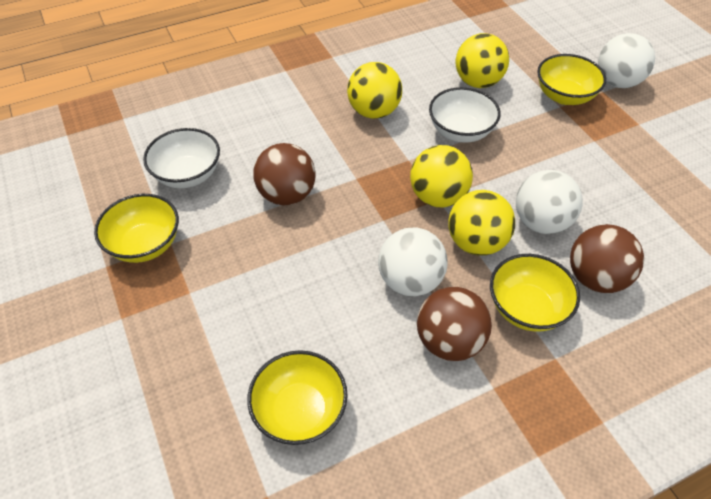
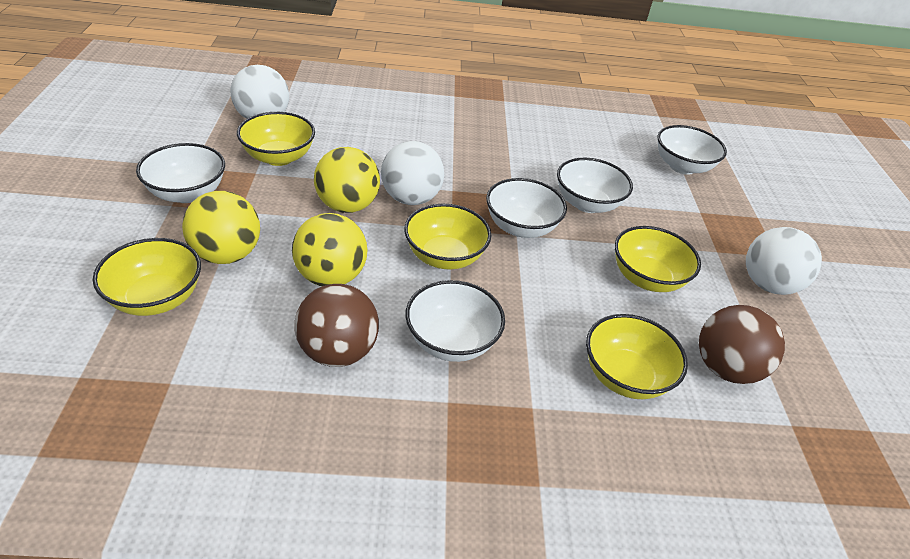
brown ball: 3 -> 2
white bowl: 2 -> 5
yellow ball: 4 -> 3
yellow bowl: 4 -> 5

